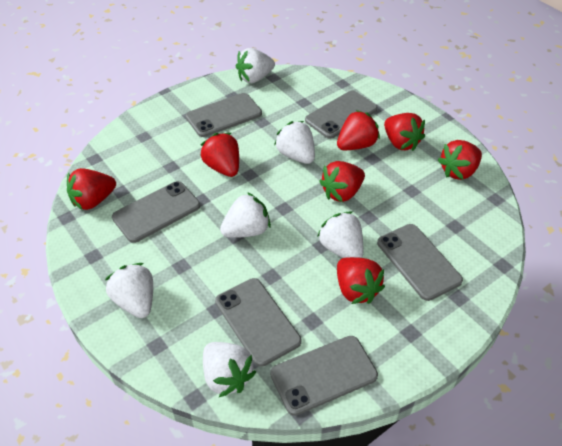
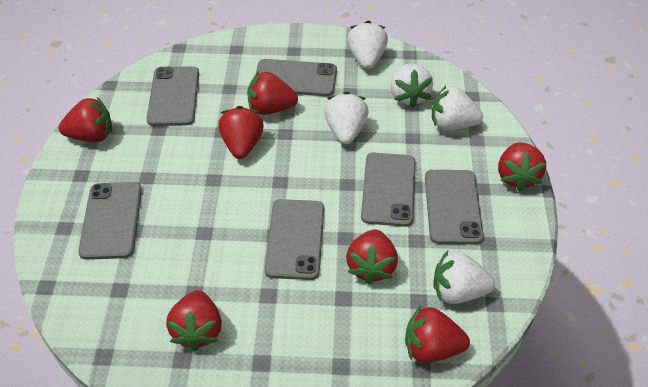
white strawberry: 6 -> 5

